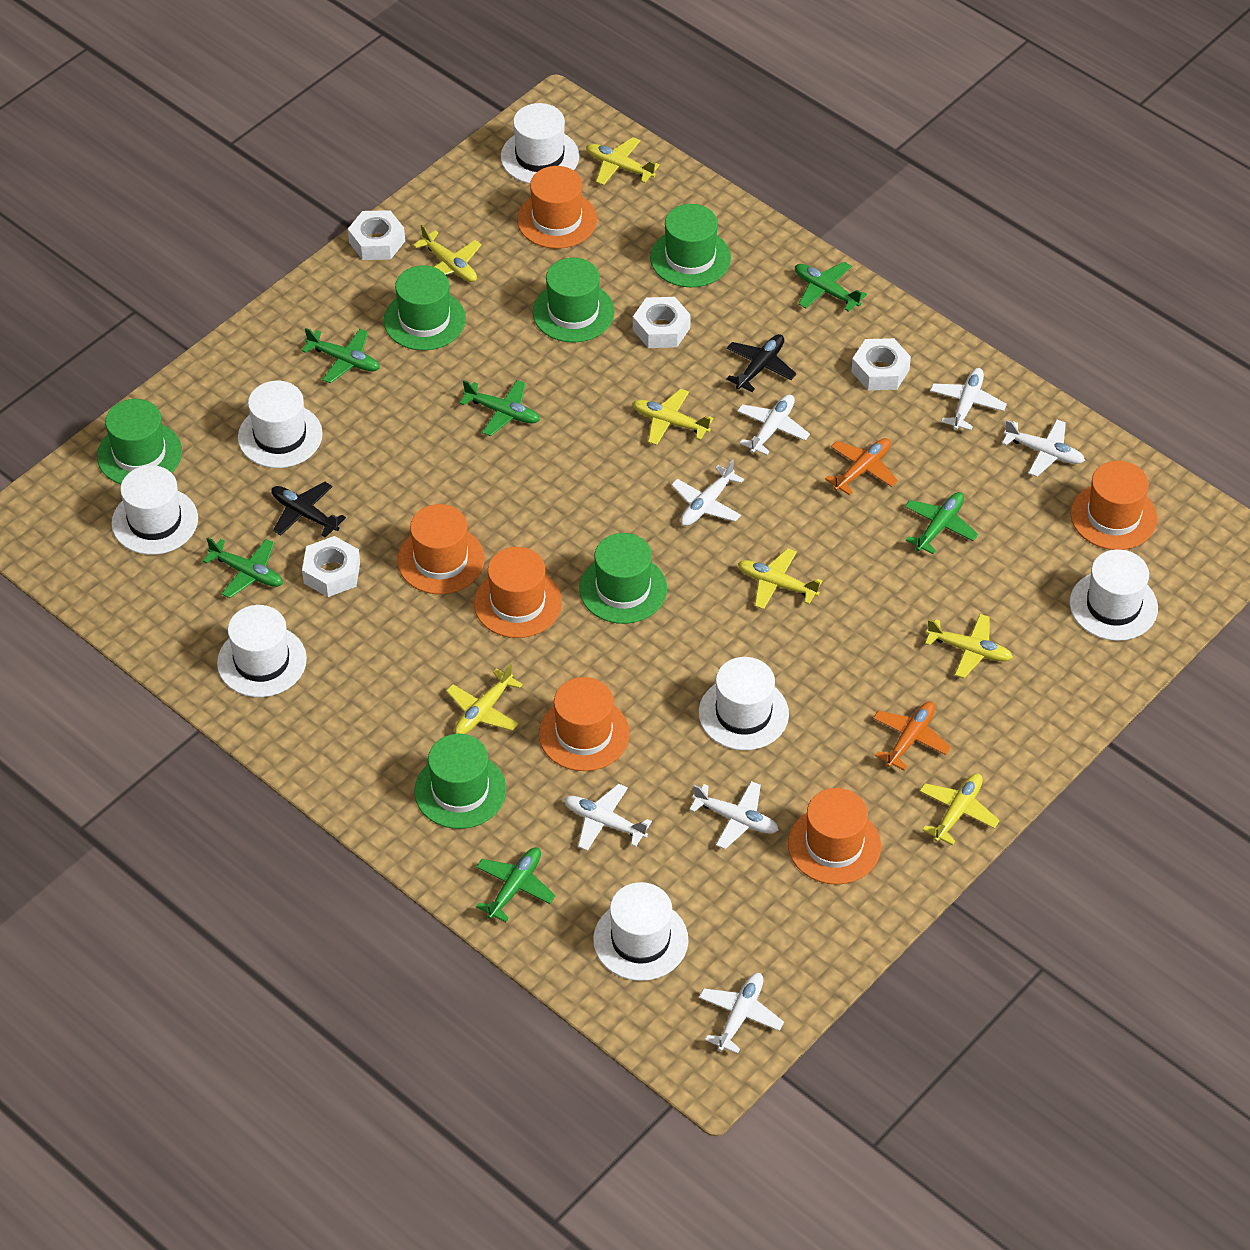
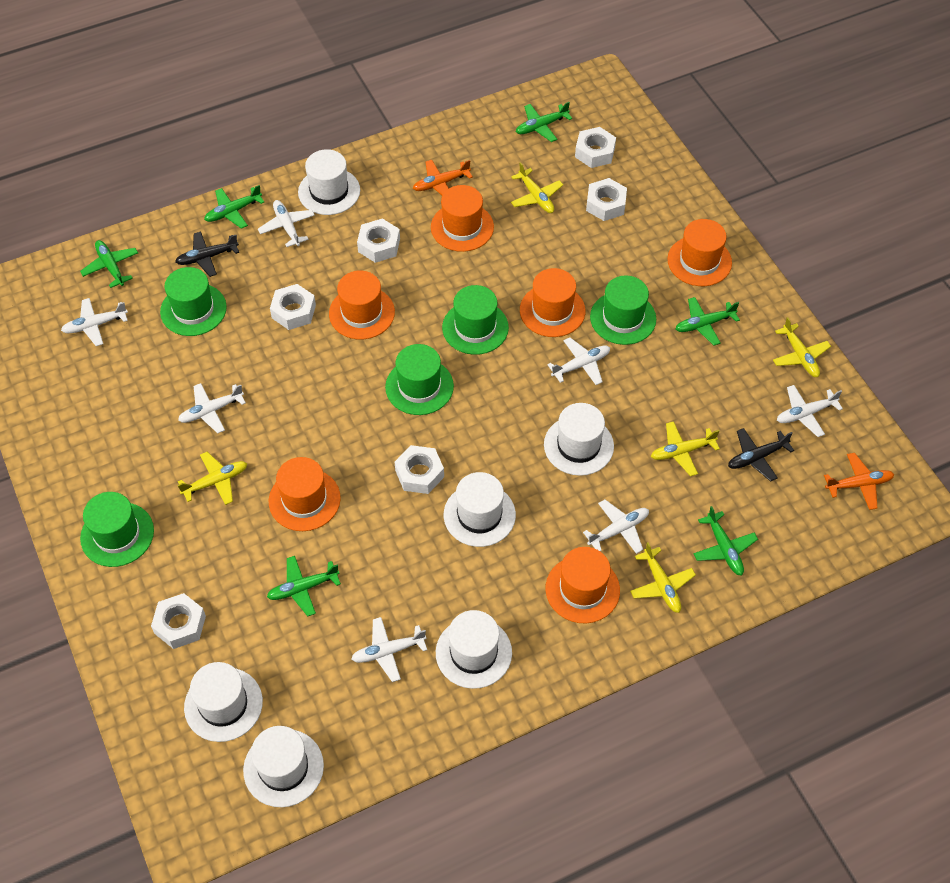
green hat: 6 -> 5
white hat: 7 -> 6
white nut: 4 -> 6
yellow plane: 7 -> 5

